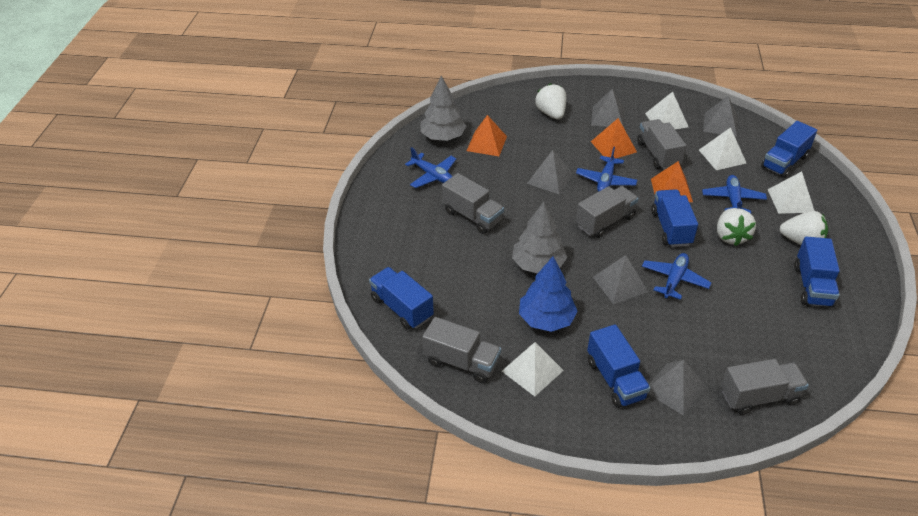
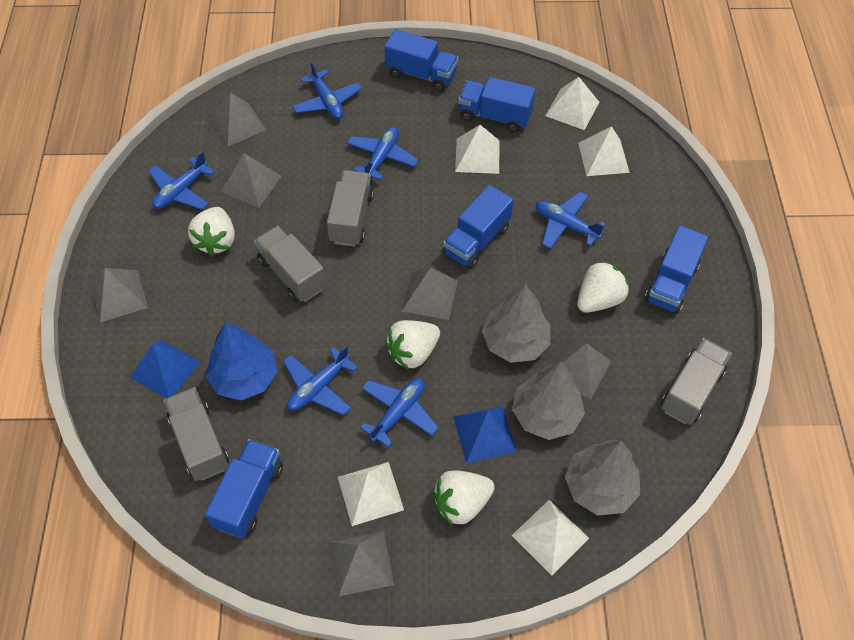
blue plane: 4 -> 6
blue pyramid: 0 -> 2
grey pyramid: 5 -> 6
grey tree: 2 -> 3
grey truck: 5 -> 4
orange pyramid: 3 -> 0
white pyramid: 4 -> 5
white strawberry: 3 -> 4

